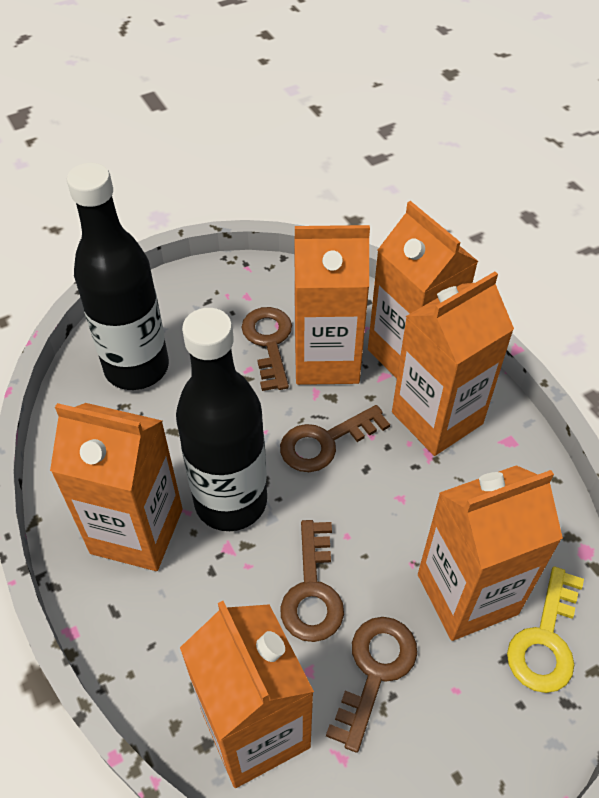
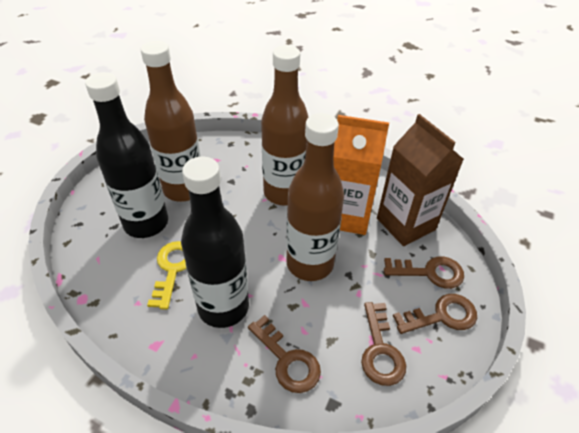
brown bottle: 0 -> 3
brown carton: 0 -> 1
orange carton: 6 -> 1

